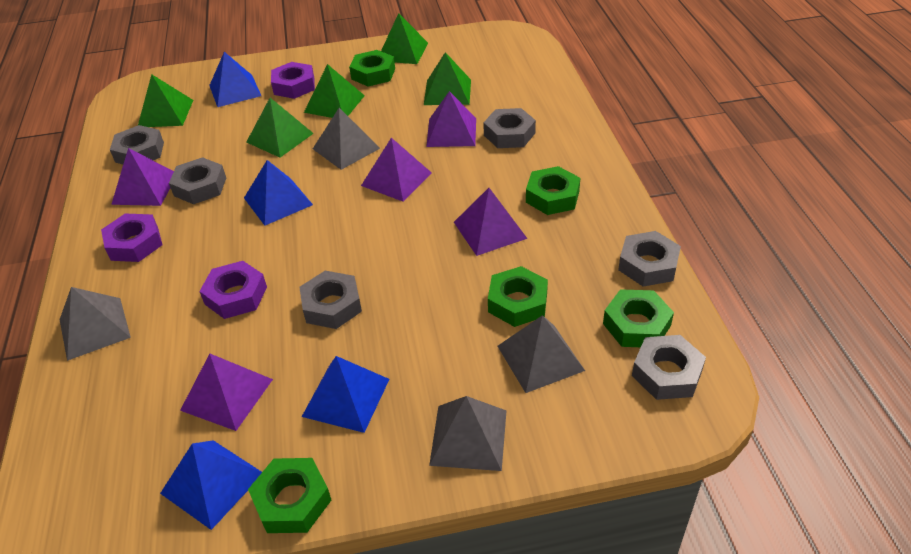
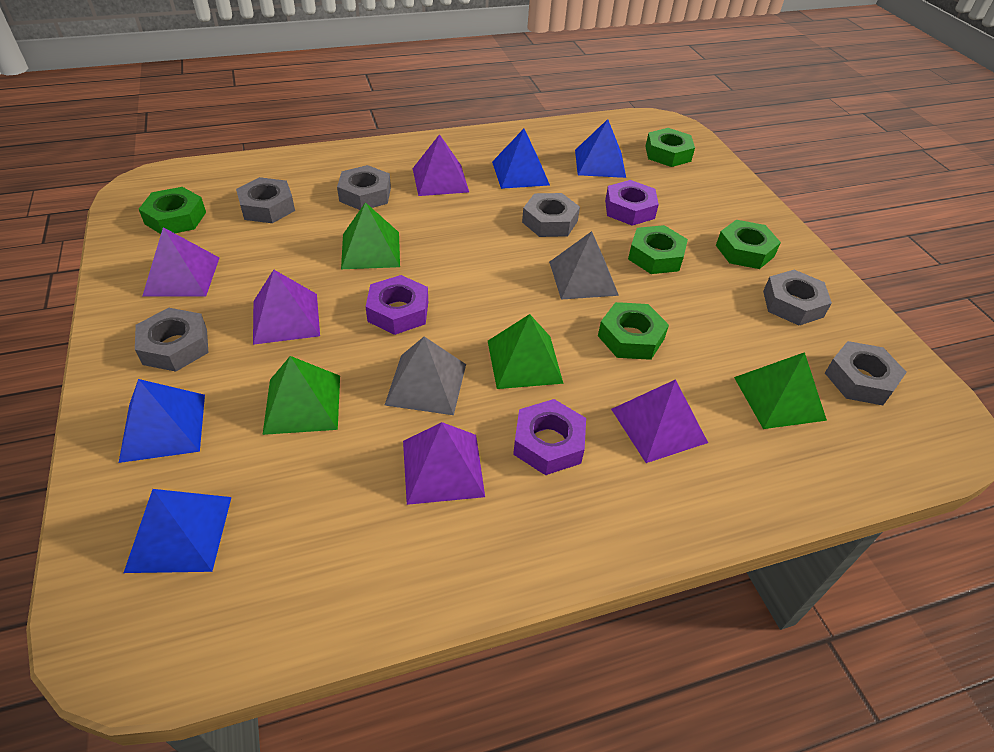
green pyramid: 5 -> 4
grey pyramid: 4 -> 2

